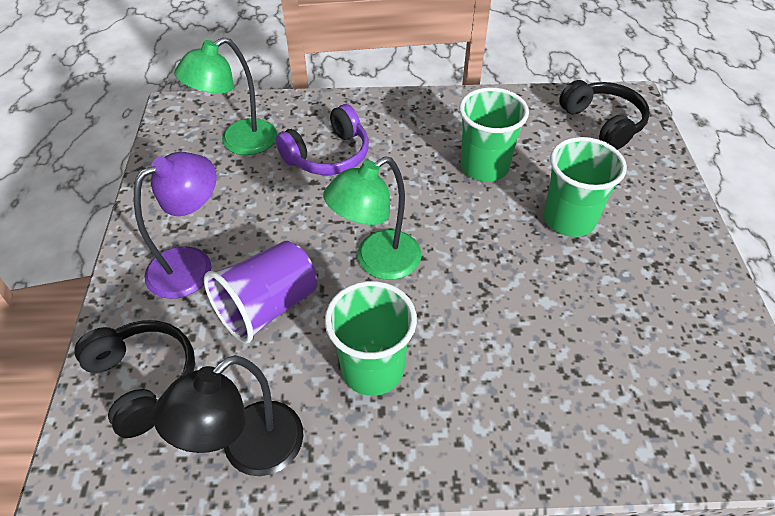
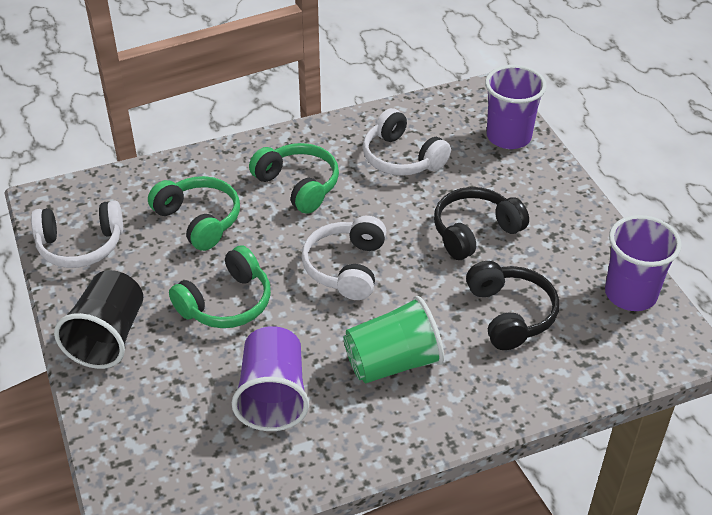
black cup: 0 -> 1
black lamp: 1 -> 0
green cup: 3 -> 1
green headphones: 0 -> 3
green lamp: 2 -> 0
purple cup: 1 -> 3
purple headphones: 1 -> 0
purple lamp: 1 -> 0
white headphones: 0 -> 3

